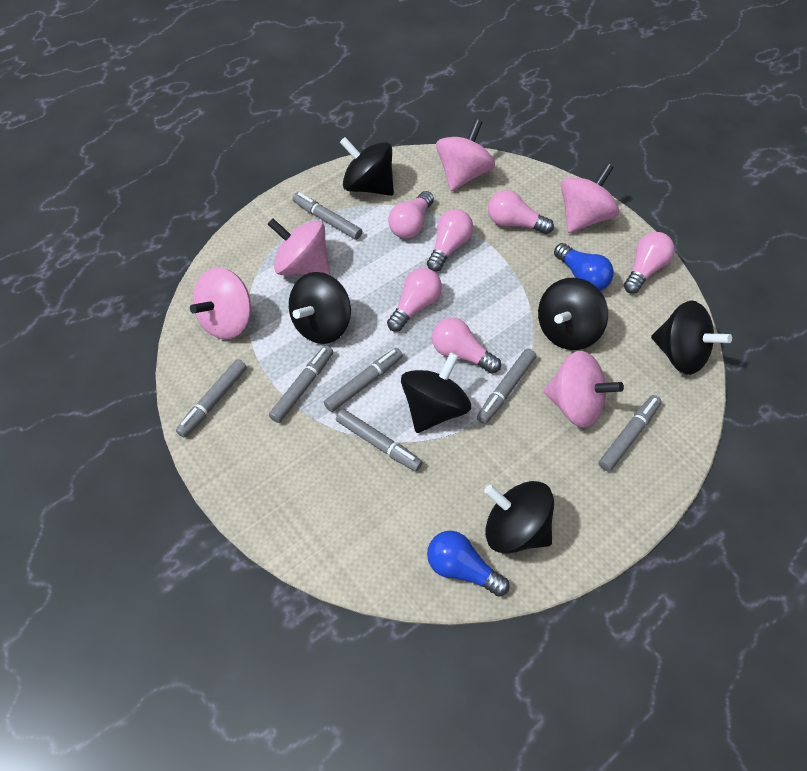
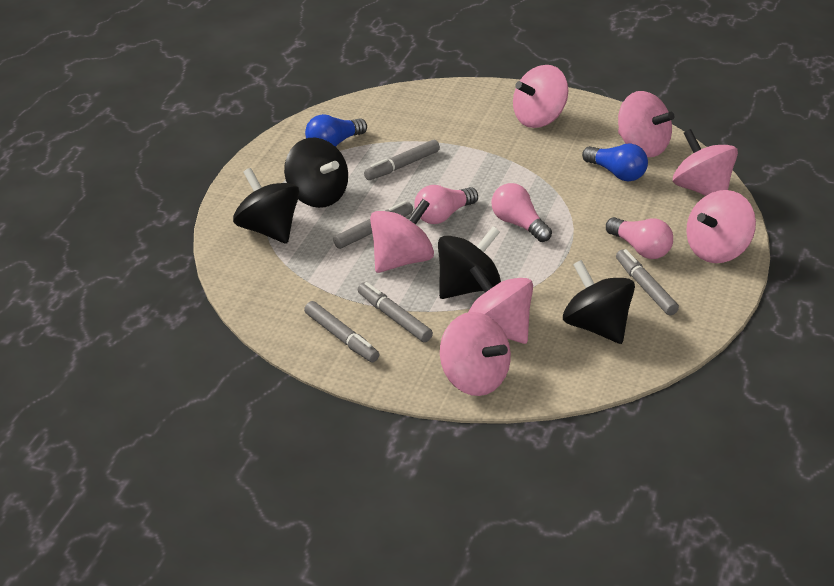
black spinning top: 6 -> 4
grey marker: 7 -> 5
pink light bulb: 6 -> 3
pink spinning top: 5 -> 7

